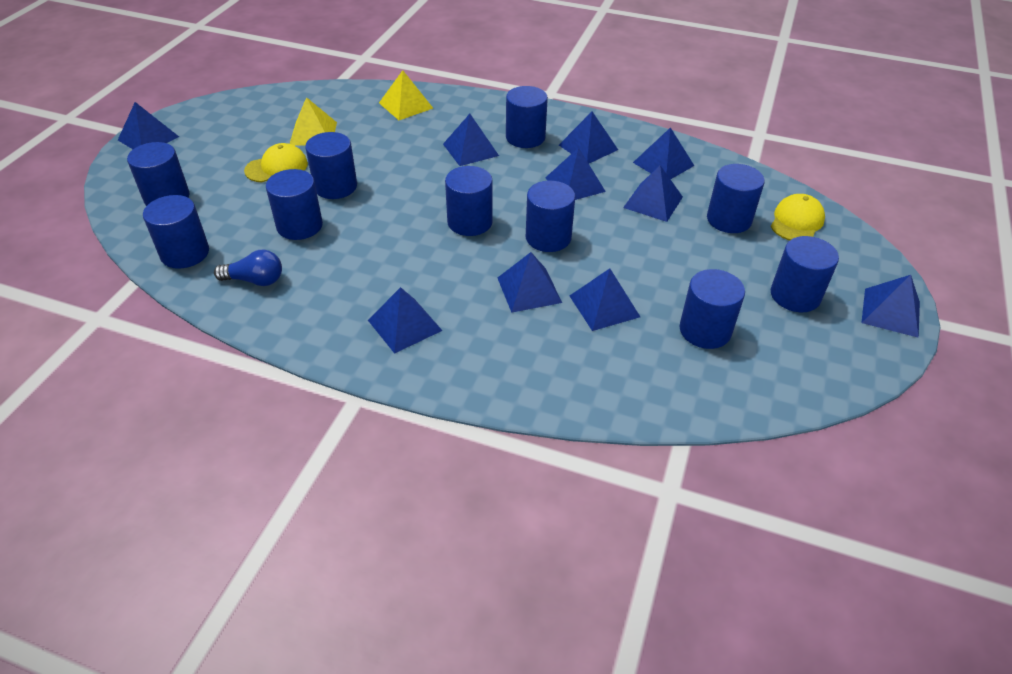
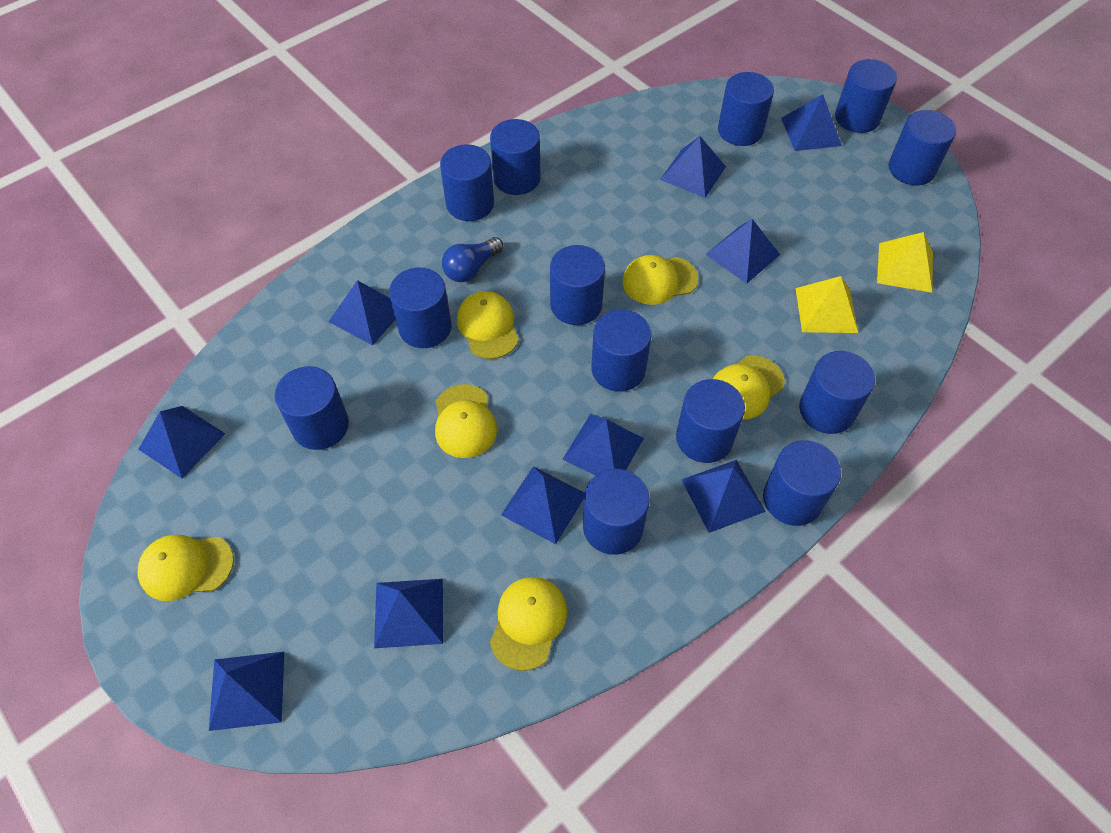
blue cylinder: 10 -> 13
yellow cap: 2 -> 6

